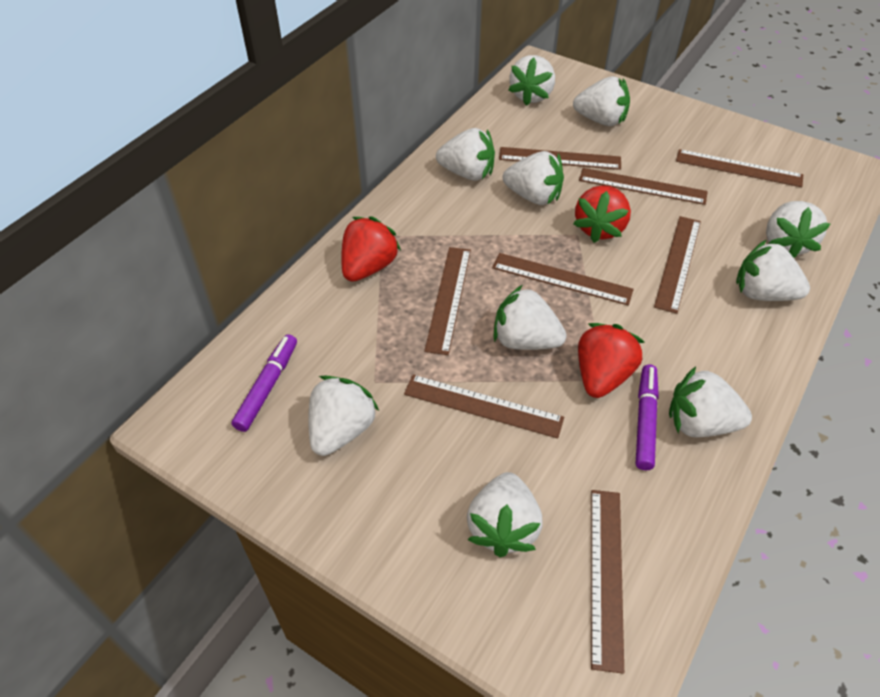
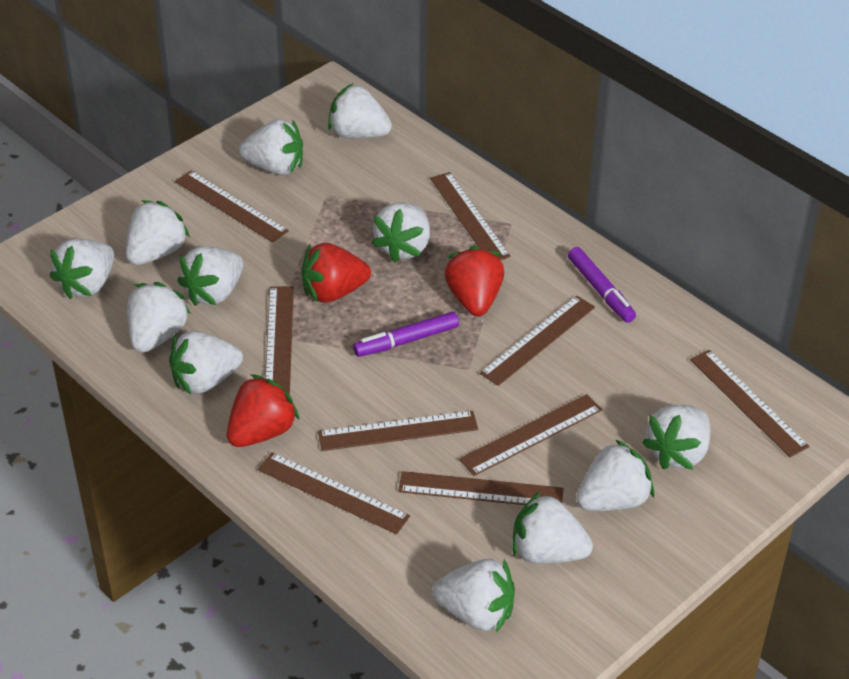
brown ruler: 8 -> 9
white strawberry: 10 -> 12

